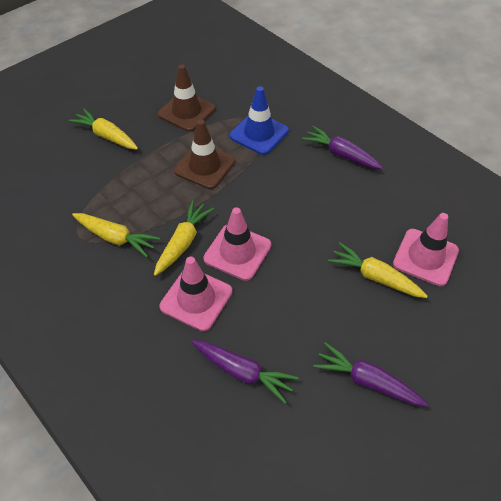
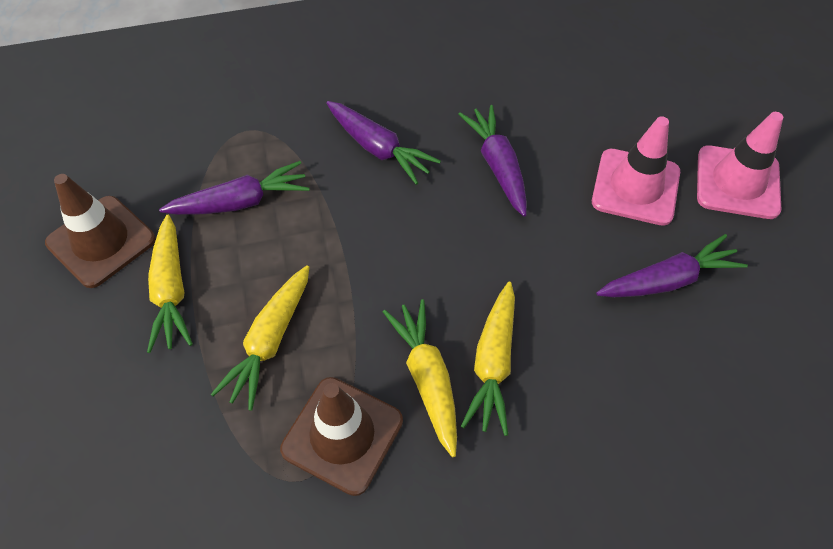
blue traffic cone: 1 -> 0
pink traffic cone: 3 -> 2
purple carrot: 3 -> 4

